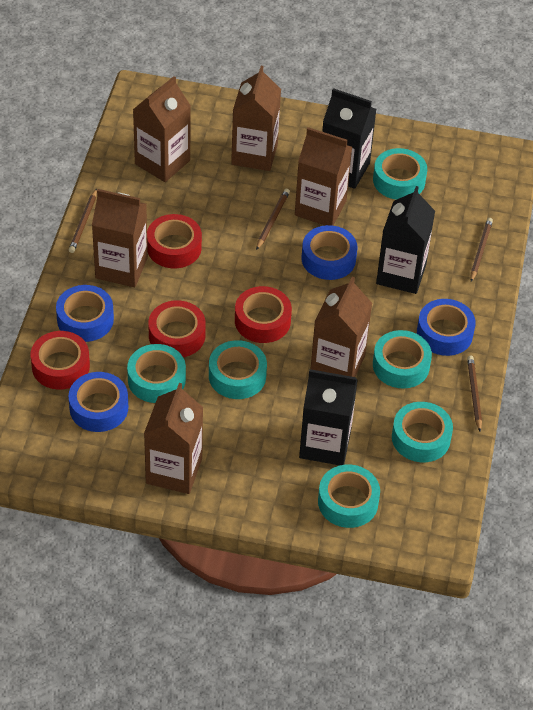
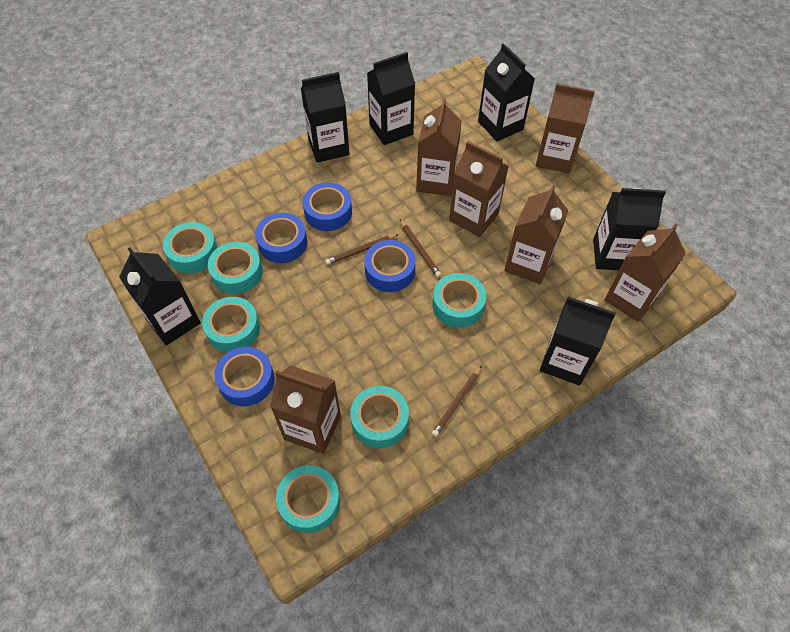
black carton: 3 -> 6
brown pencil: 4 -> 3
red tape: 4 -> 0

